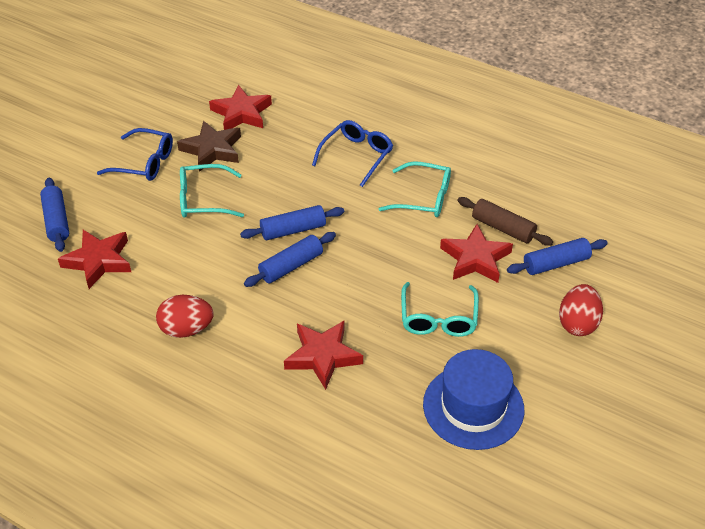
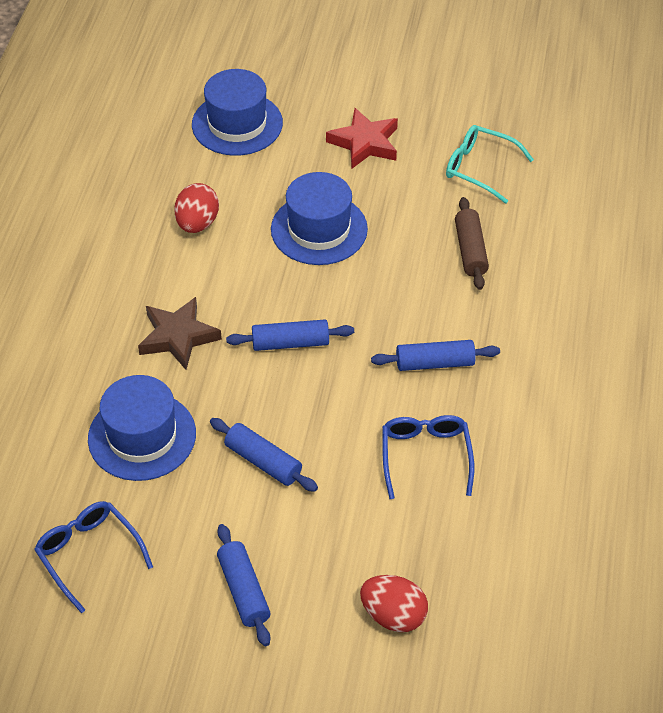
blue hat: 1 -> 3
red star: 4 -> 1
turquoise glasses: 3 -> 1

